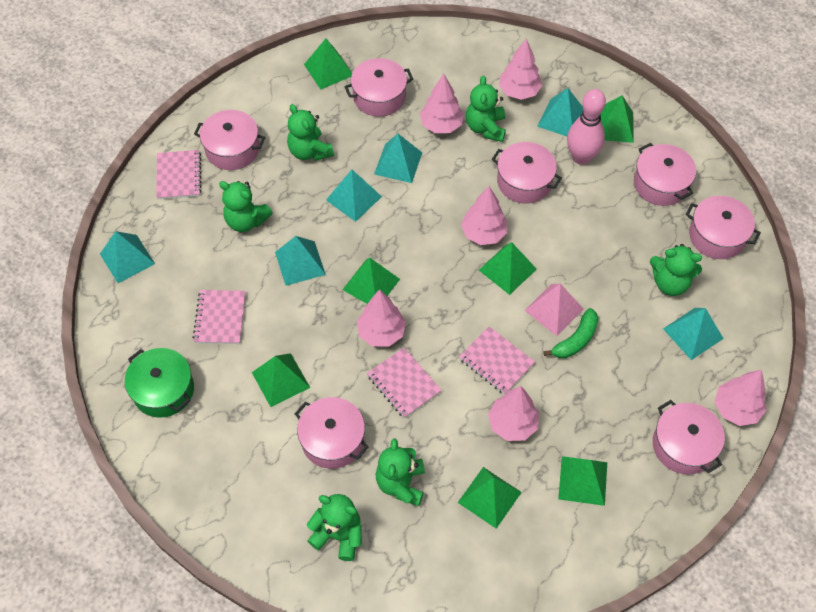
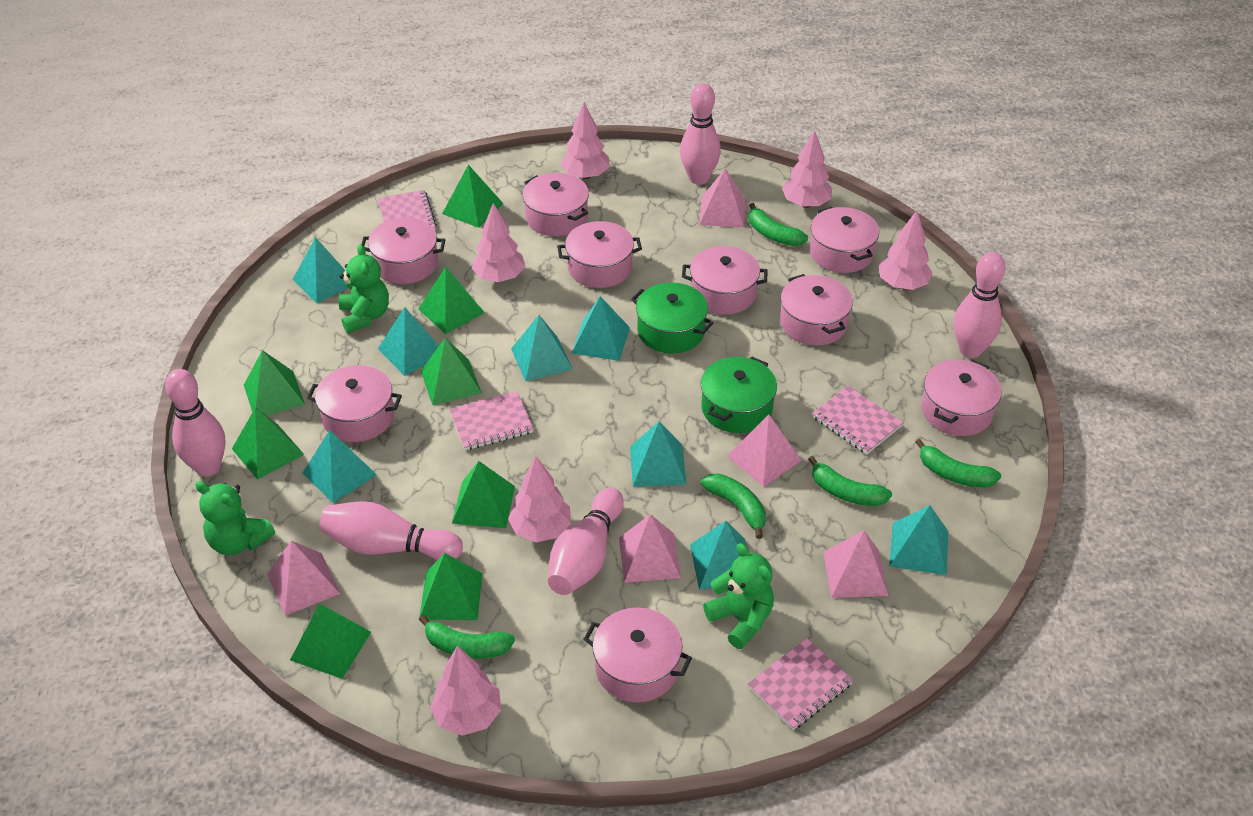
green banana: 1 -> 5
green pot: 1 -> 2
green pyramid: 7 -> 8
green teddy bear: 6 -> 3
pink bowling pin: 1 -> 5
pink pot: 7 -> 9
pink pyramid: 1 -> 5
turquoise pyramid: 6 -> 8

